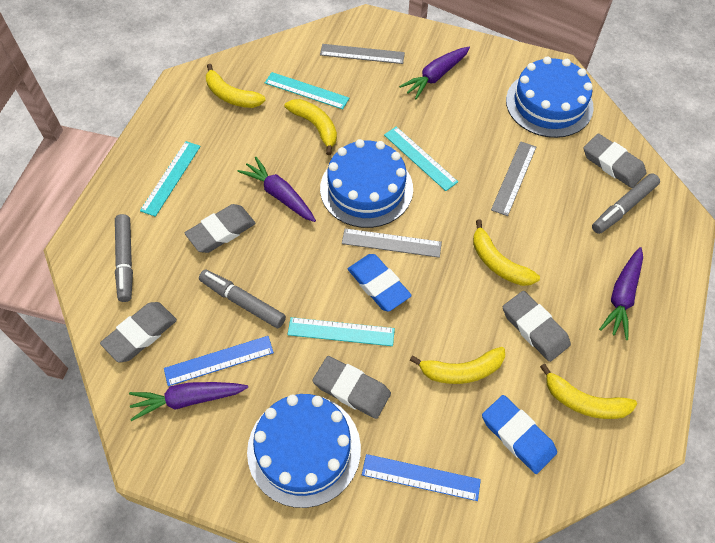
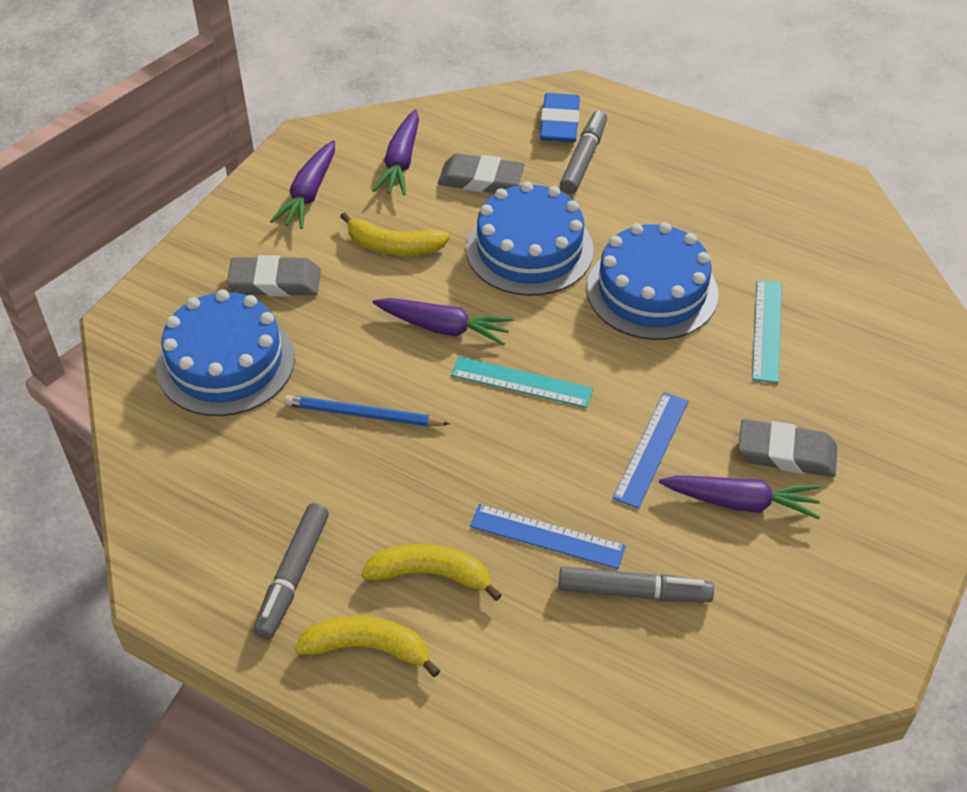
blue eraser: 2 -> 1
blue pencil: 0 -> 1
grey eraser: 5 -> 3
grey ruler: 3 -> 0
turquoise ruler: 4 -> 2
yellow banana: 5 -> 3

